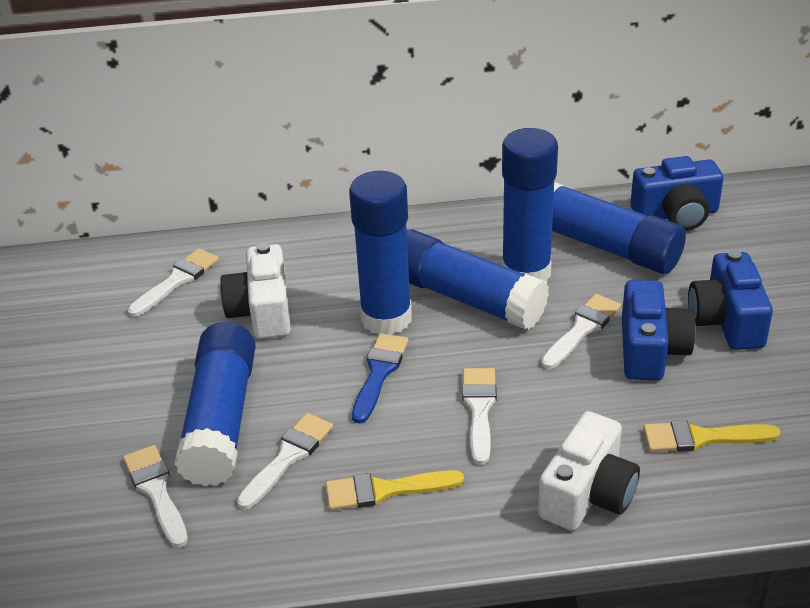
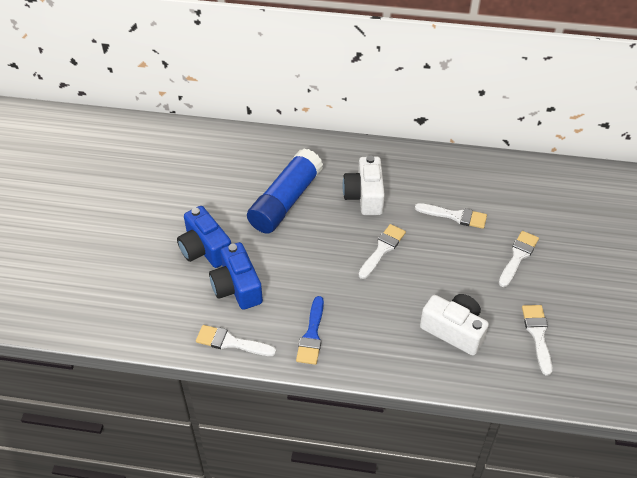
blue camera: 3 -> 2
blue glue stick: 5 -> 1
yellow brush: 2 -> 0

